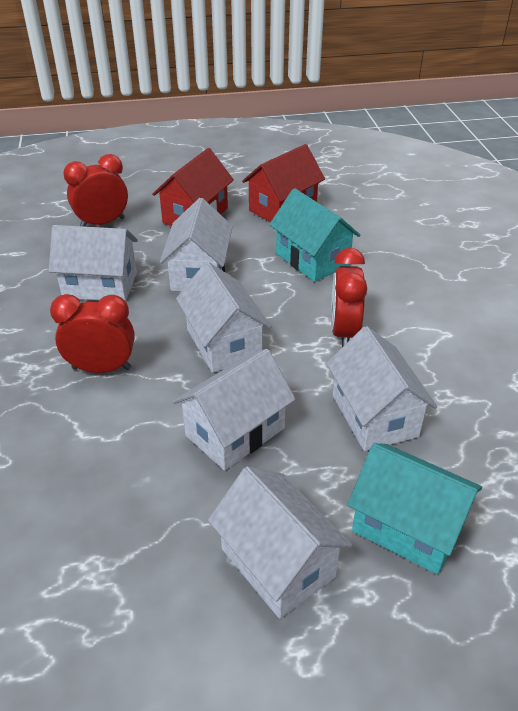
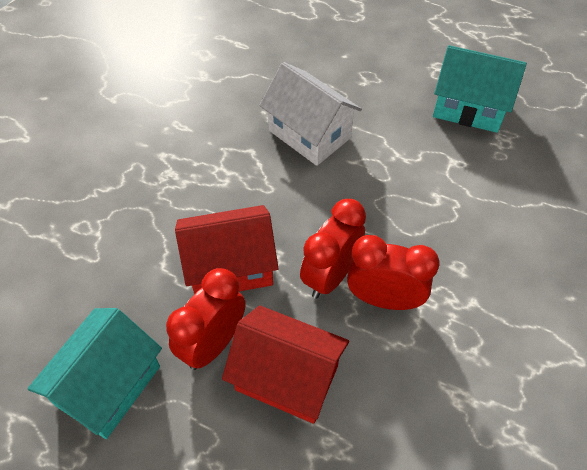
white house: 6 -> 1

